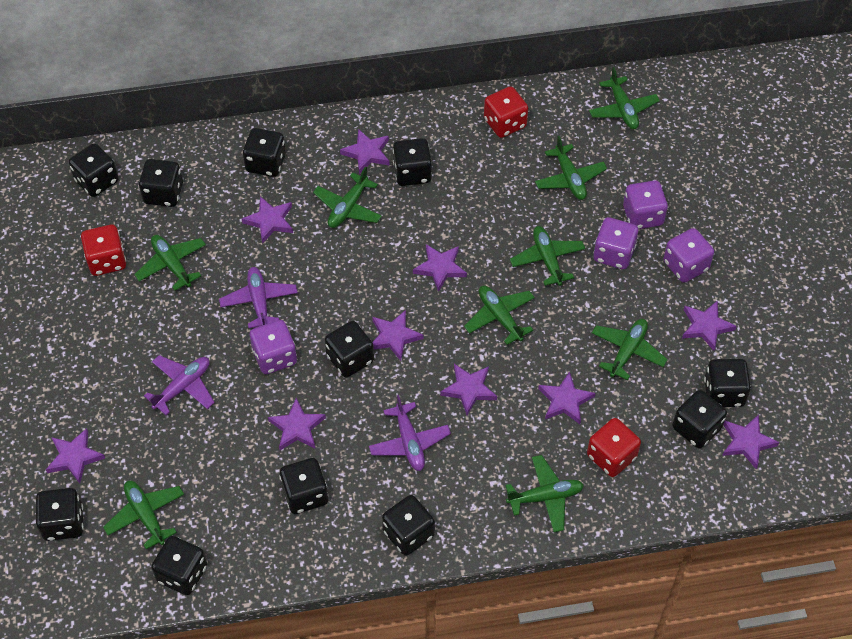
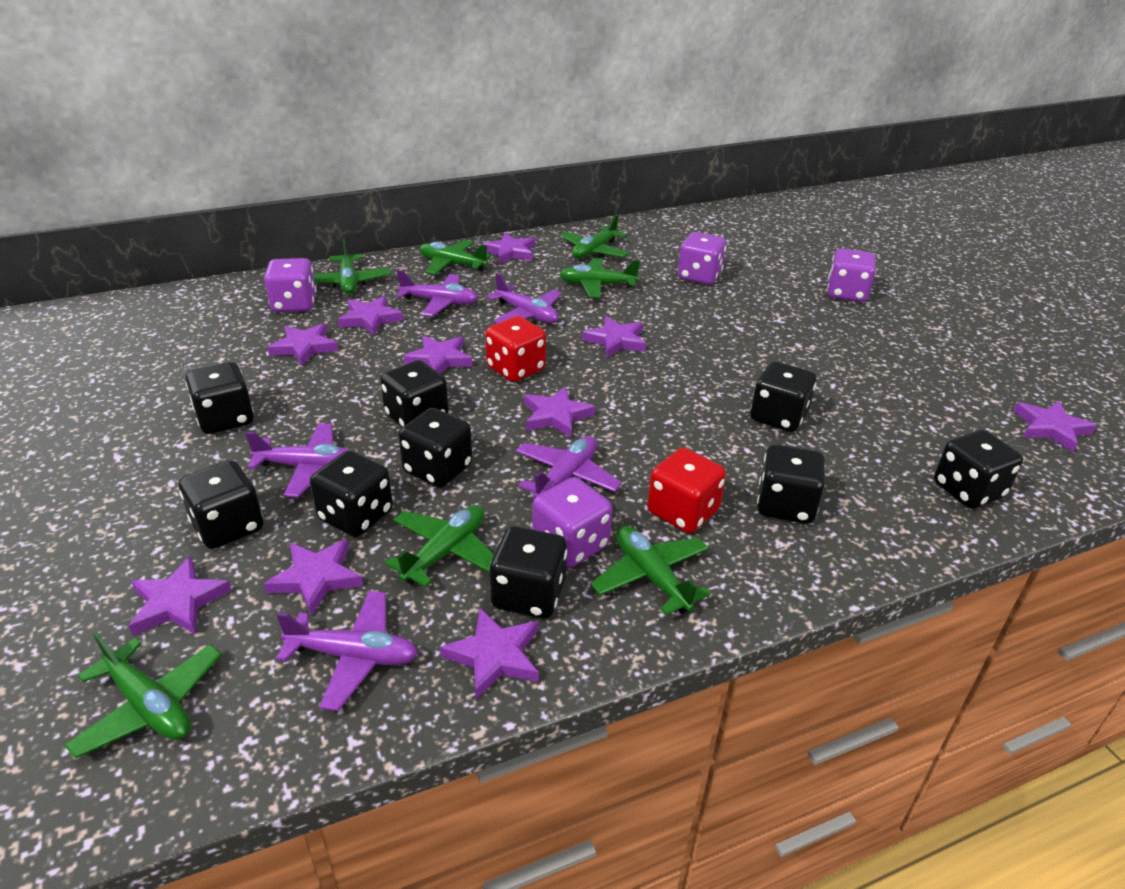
black dice: 11 -> 9
green plane: 9 -> 7
purple plane: 3 -> 5
red dice: 3 -> 2

